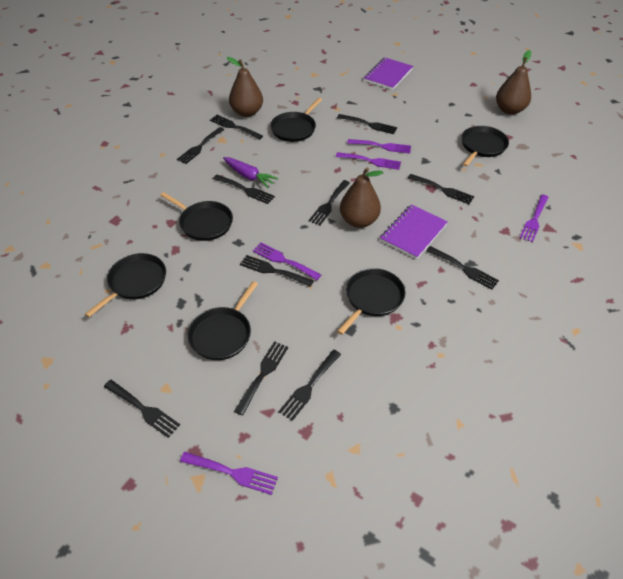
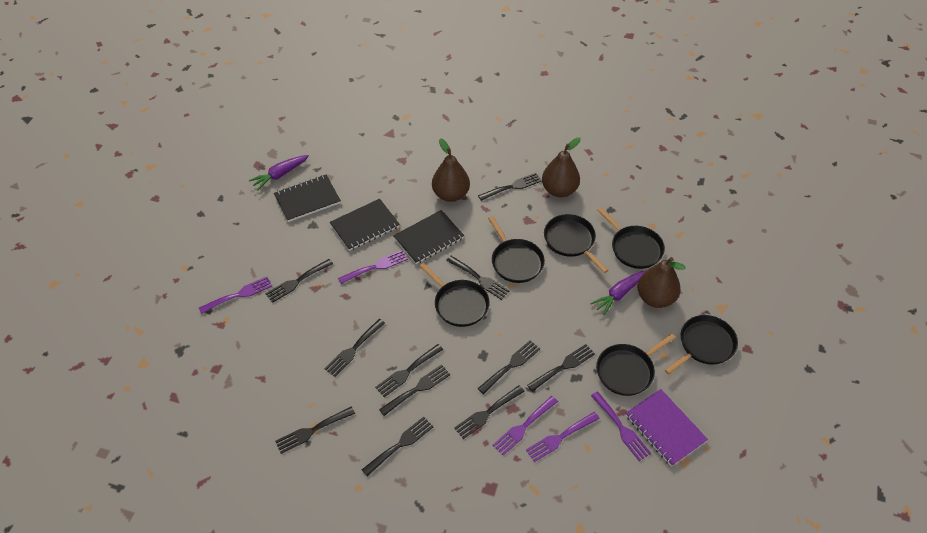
black notebook: 0 -> 3
purple carrot: 1 -> 2
purple notebook: 2 -> 1

